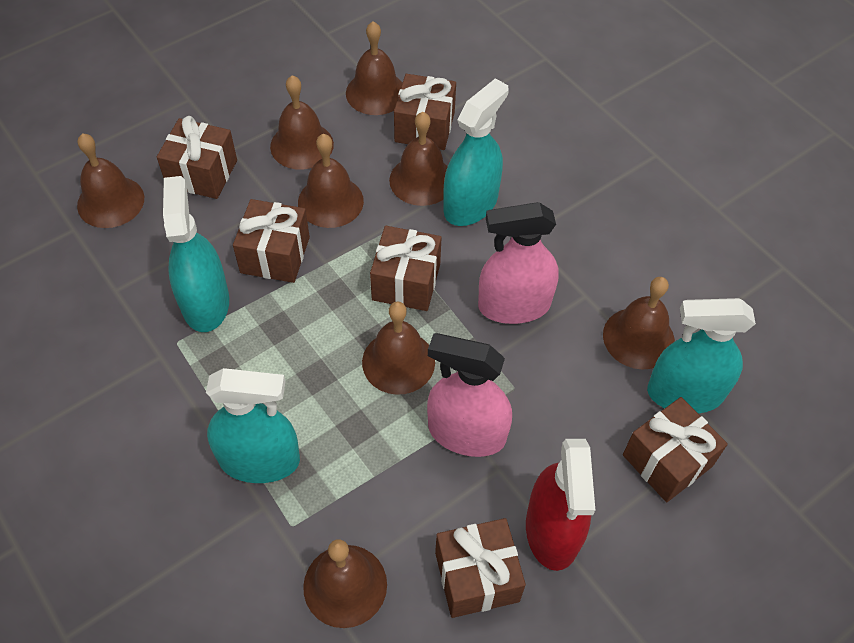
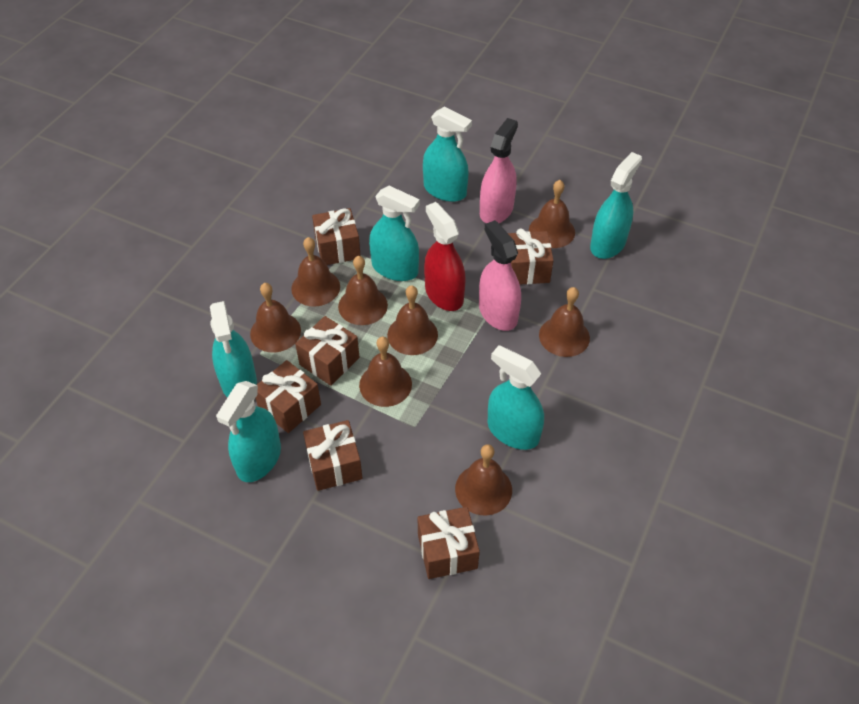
turquoise spray bottle: 4 -> 6

